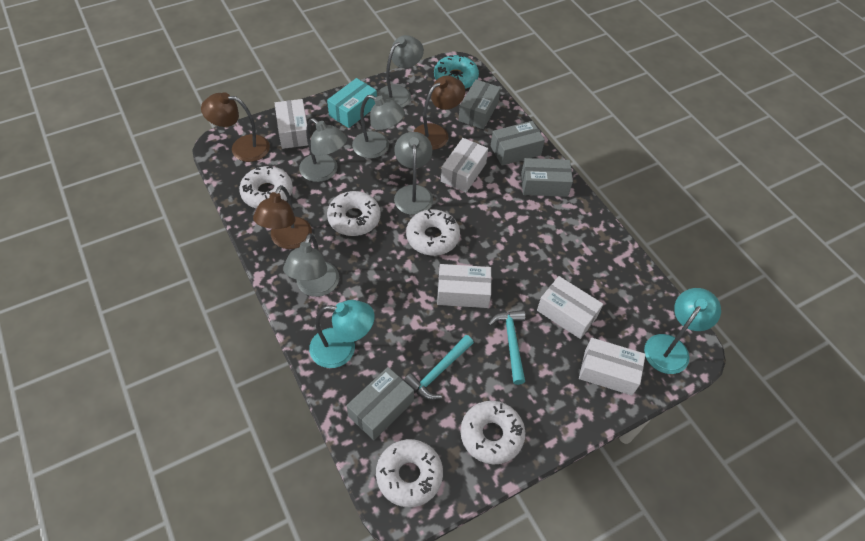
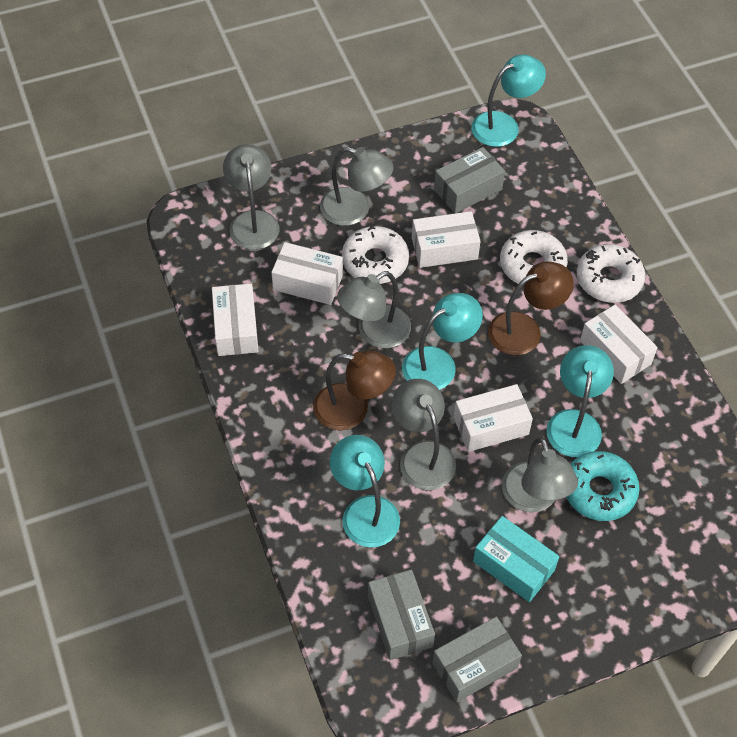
brown lamp: 3 -> 2
grey box: 4 -> 3
turquoise hammer: 2 -> 0
turquoise lamp: 2 -> 4
white donut: 5 -> 3

